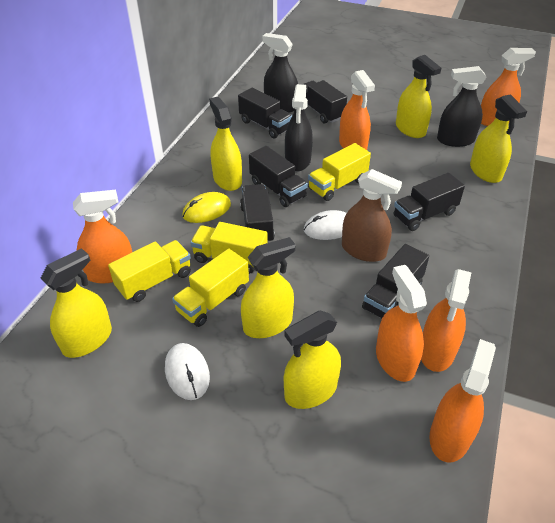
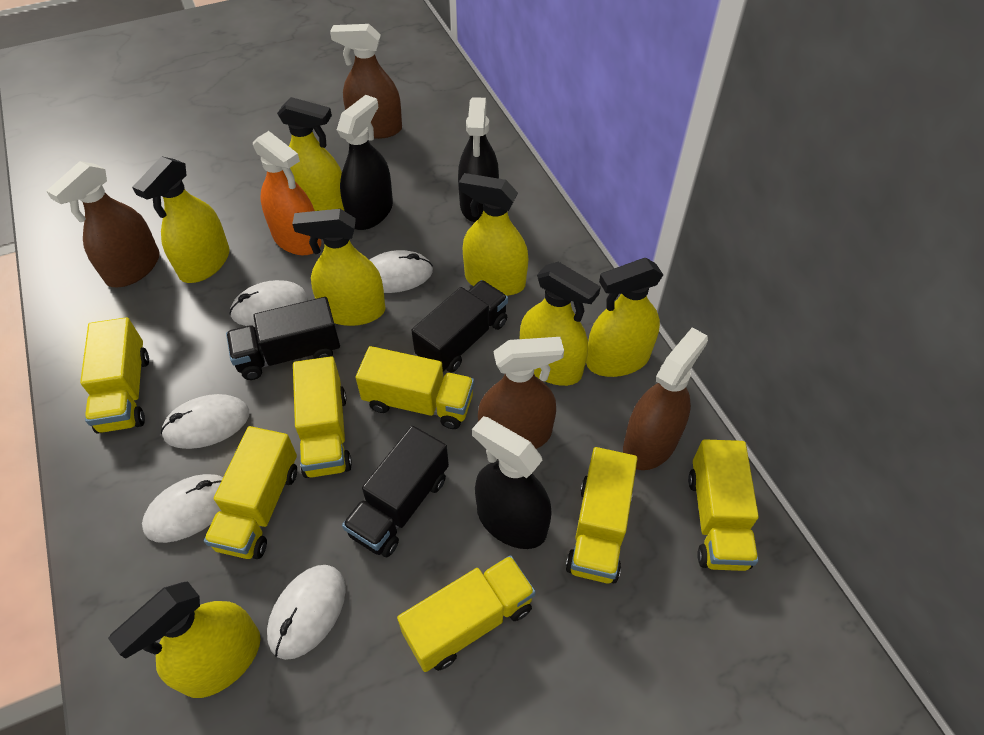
black truck: 6 -> 3
brown spray bottle: 1 -> 4
orange spray bottle: 6 -> 1
white mouse: 2 -> 5
yellow mouse: 1 -> 0
yellow spray bottle: 6 -> 7
yellow truck: 4 -> 7

